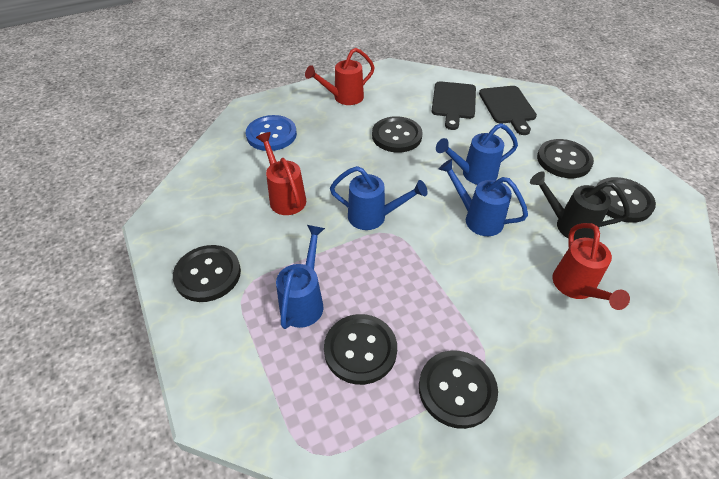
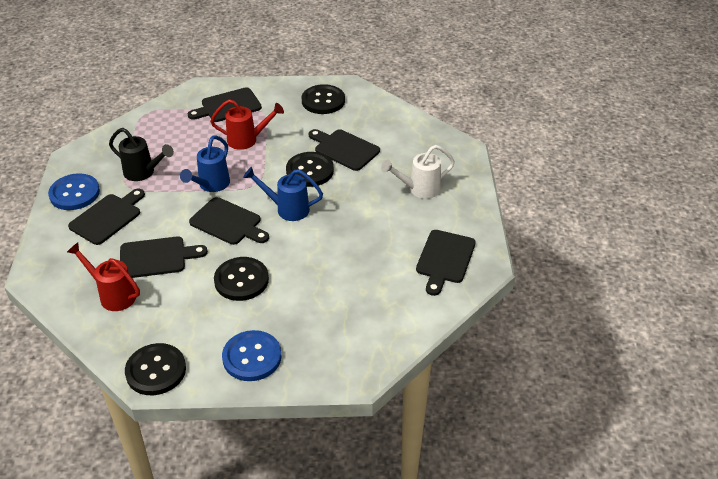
black button: 6 -> 4
black cutting board: 2 -> 6
blue button: 1 -> 2
blue watering can: 4 -> 2
red watering can: 3 -> 2
white watering can: 0 -> 1

